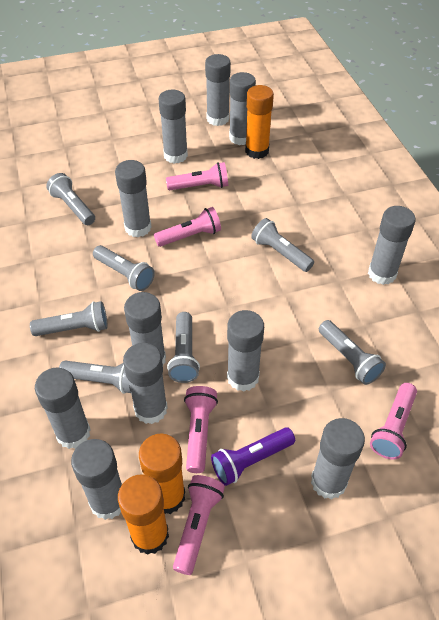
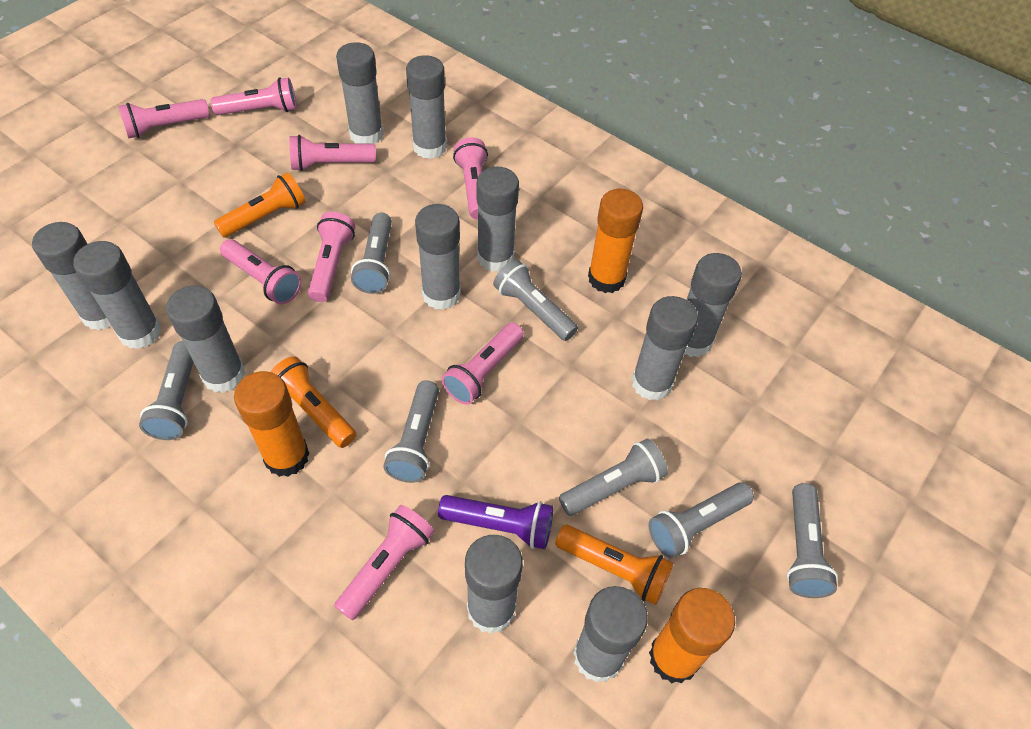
orange flashlight: 0 -> 3
pink flashlight: 5 -> 8

